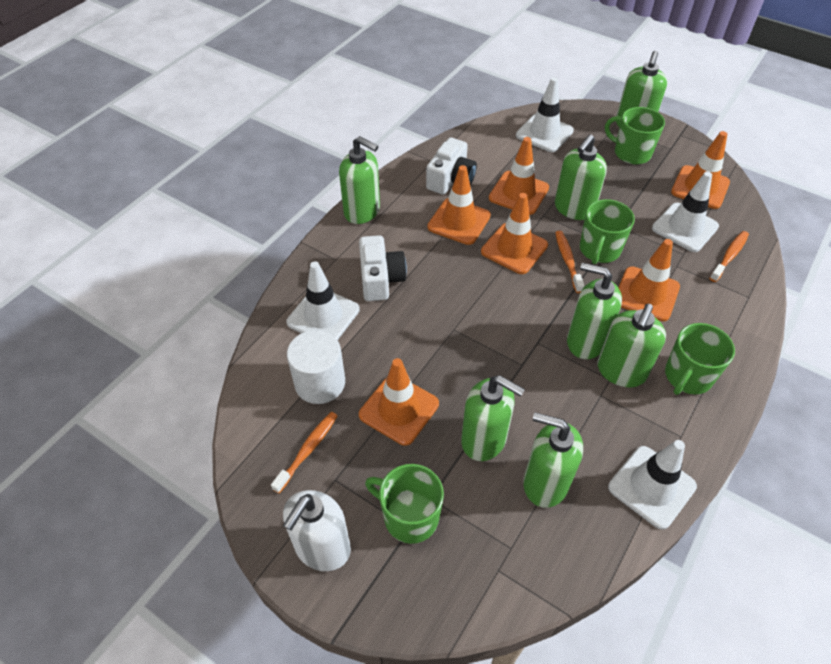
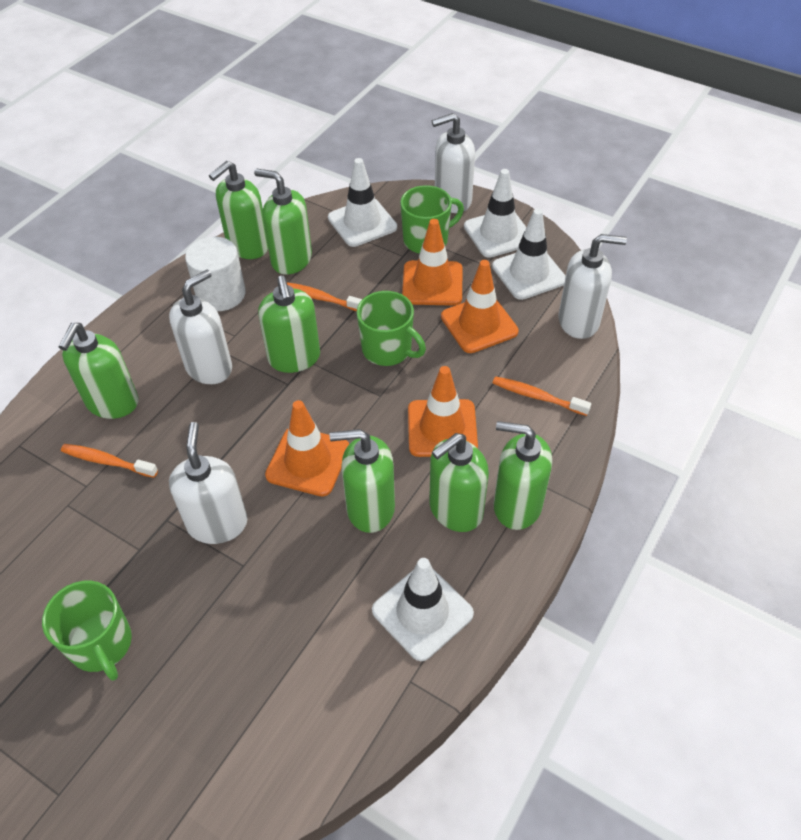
green mug: 4 -> 3
orange traffic cone: 6 -> 4
white camera: 2 -> 0
white soap dispenser: 1 -> 4

